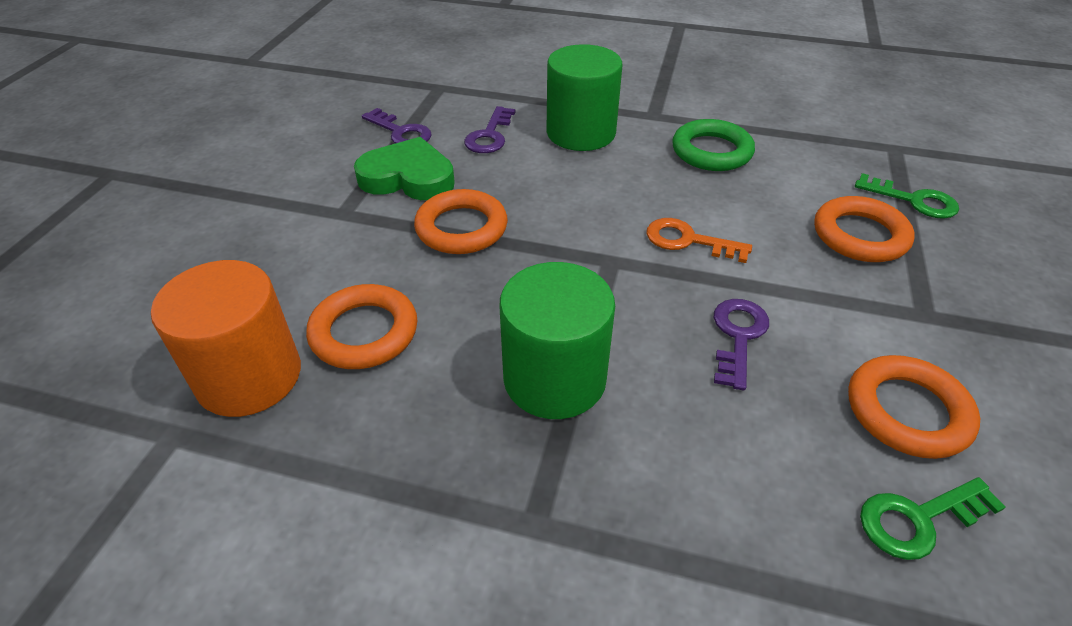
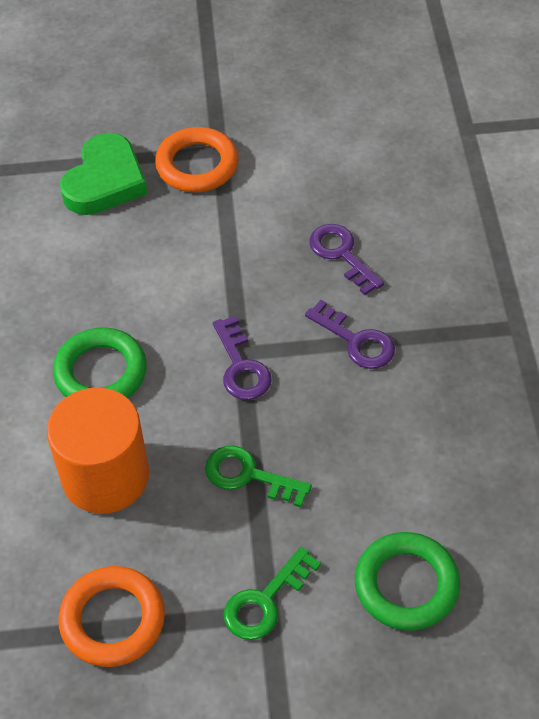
green cylinder: 2 -> 0
green ring: 1 -> 2
orange key: 1 -> 0
orange ring: 4 -> 2

